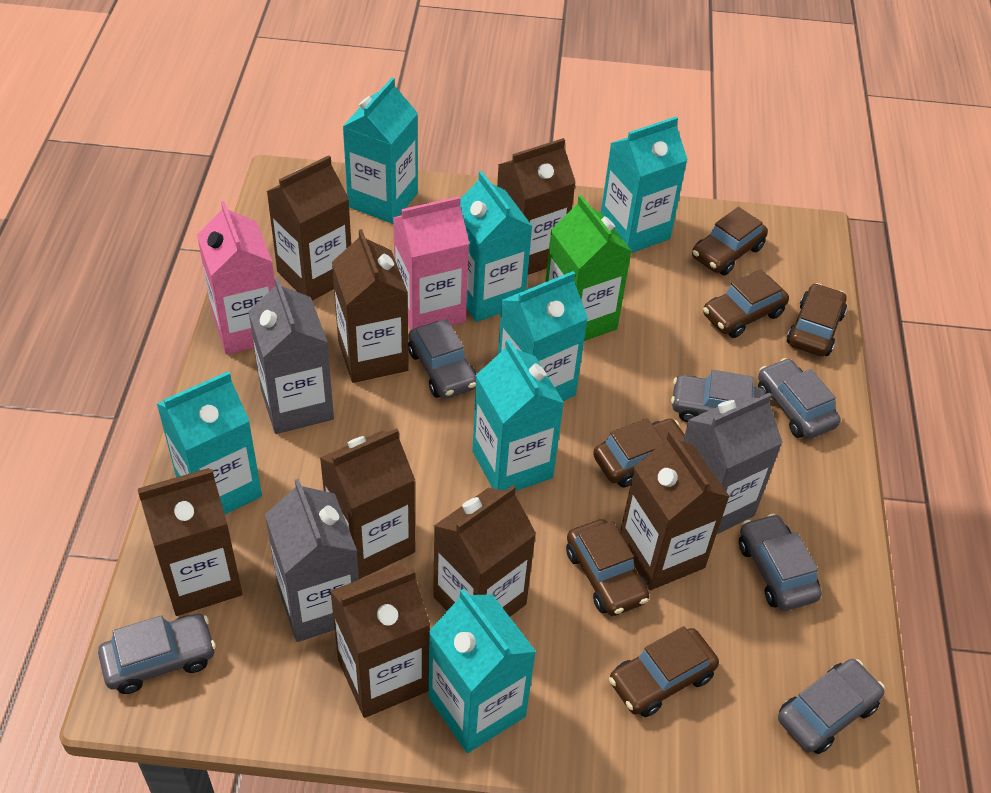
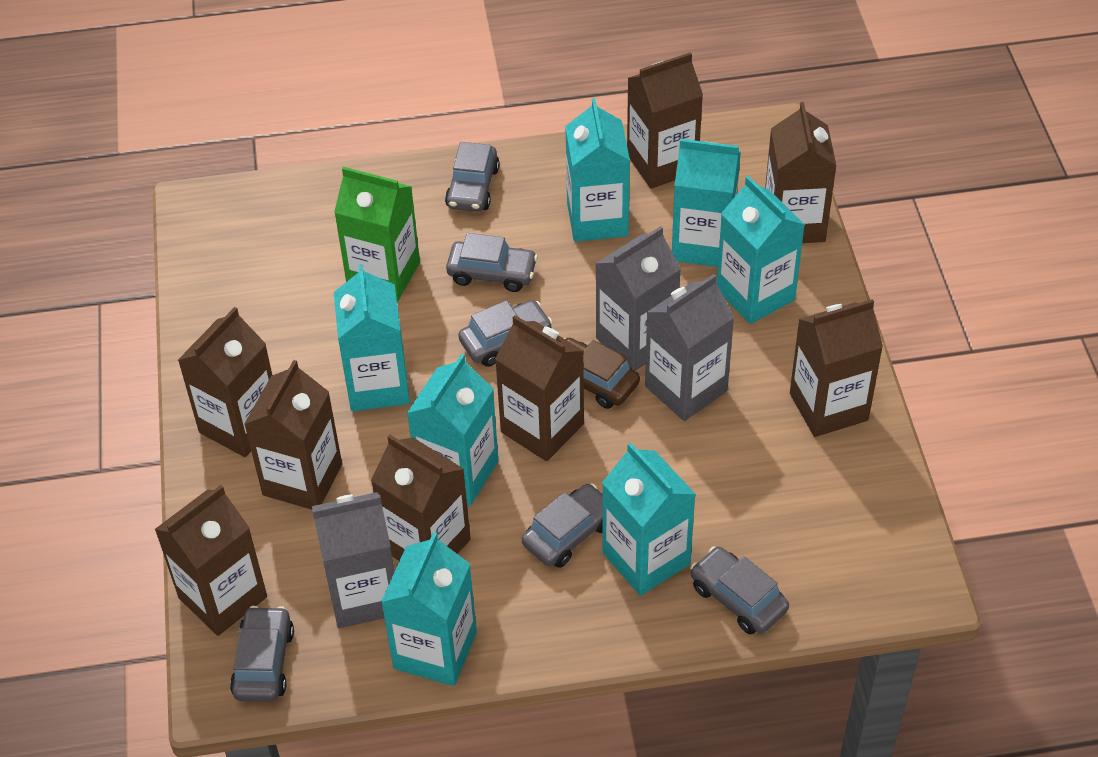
brown car: 6 -> 1
pink carton: 2 -> 0

